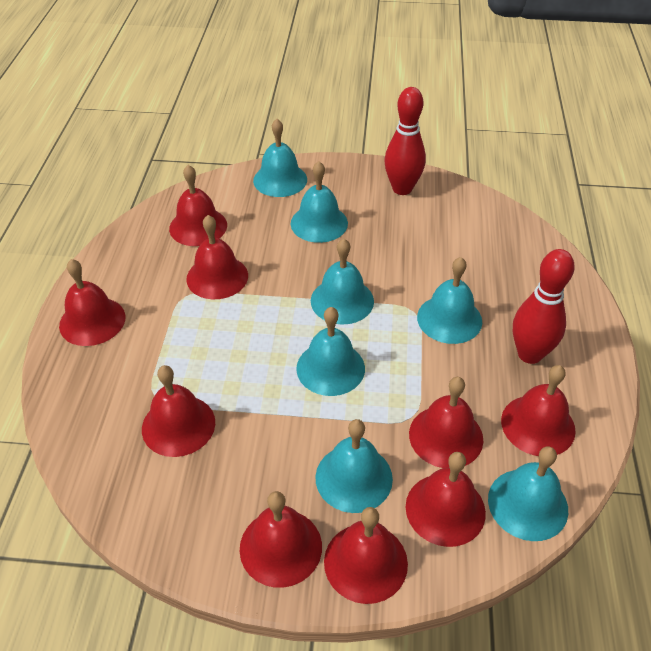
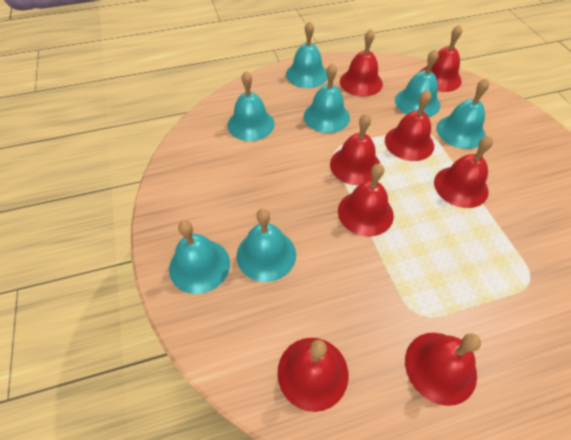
red bell: 9 -> 8
red bowling pin: 2 -> 0

